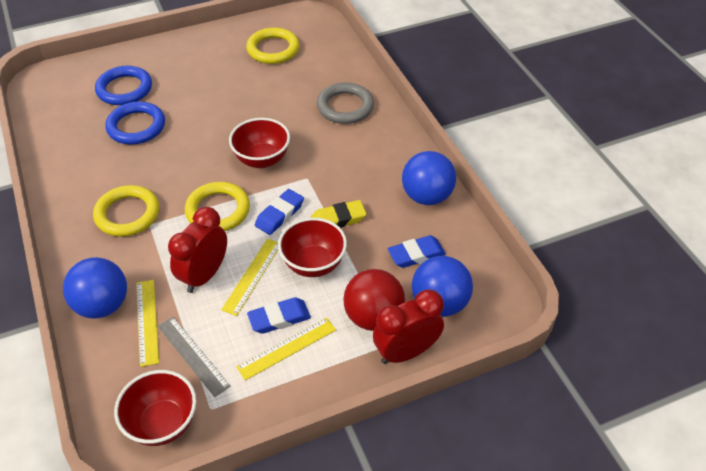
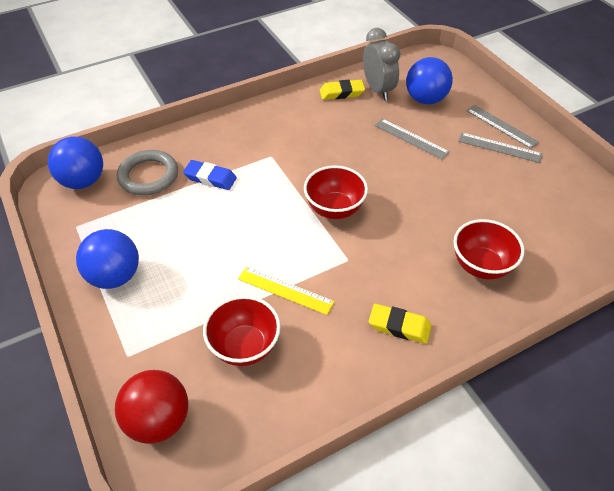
blue eraser: 3 -> 1
blue ring: 2 -> 0
grey clock: 0 -> 1
grey ruler: 1 -> 3
red clock: 2 -> 0
yellow eraser: 1 -> 2
yellow ring: 3 -> 0
yellow ruler: 3 -> 1

